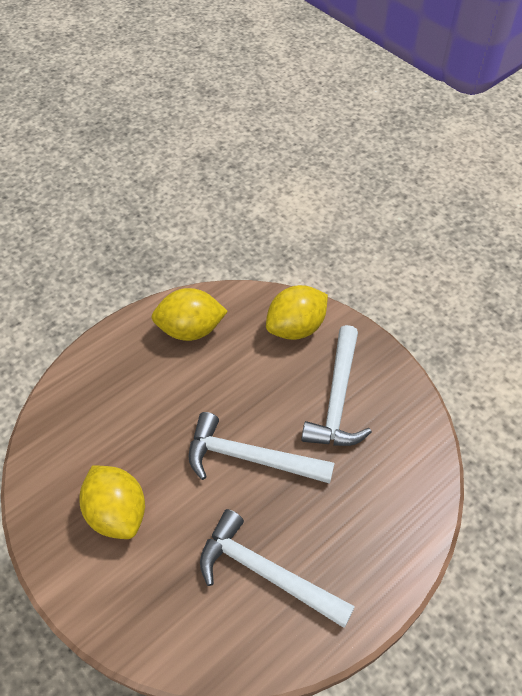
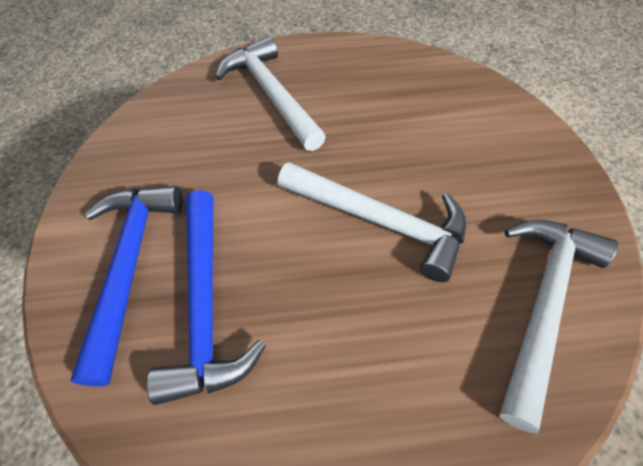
blue hammer: 0 -> 2
yellow lemon: 3 -> 0

